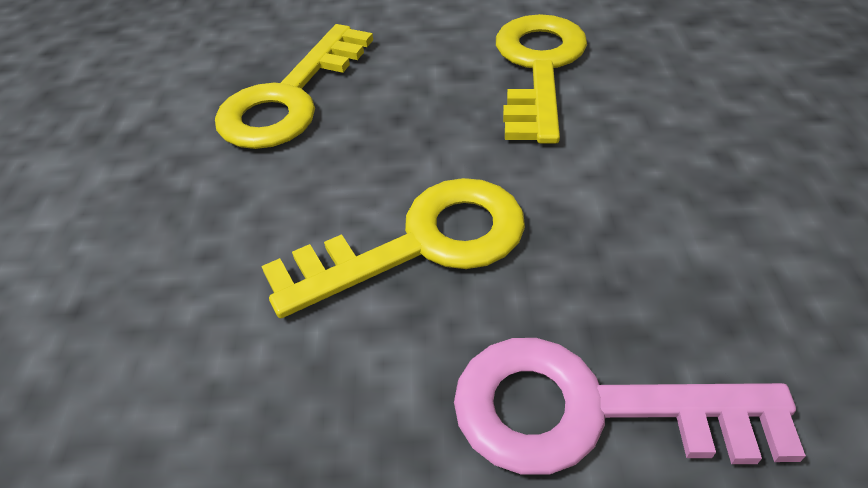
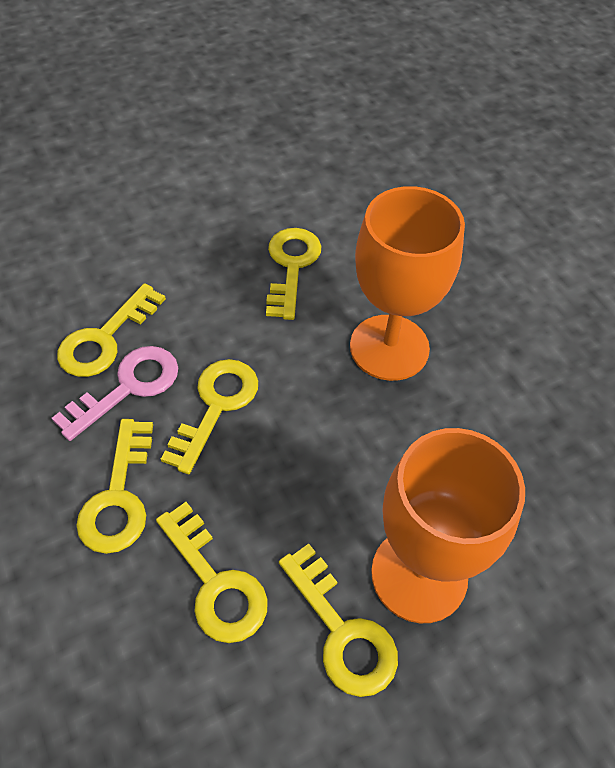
orange goblet: 0 -> 2
yellow key: 3 -> 6

